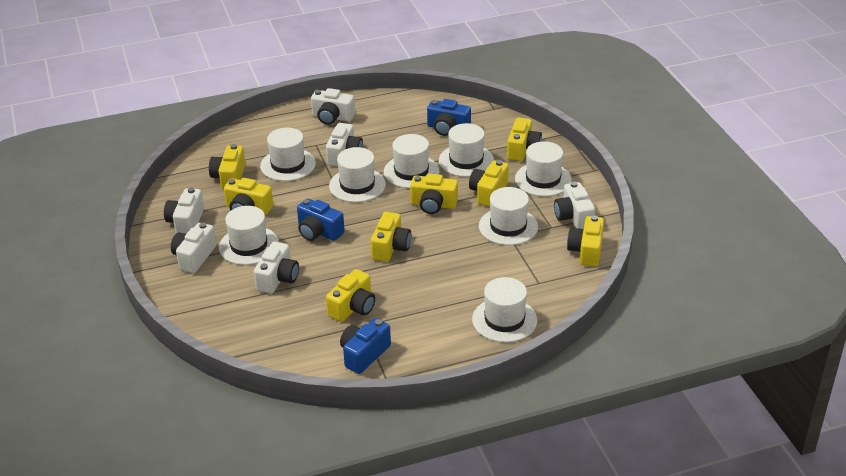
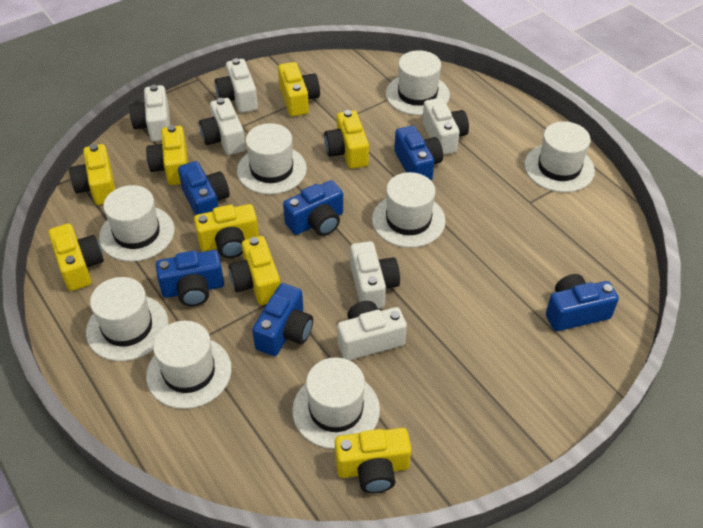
blue camera: 3 -> 6

